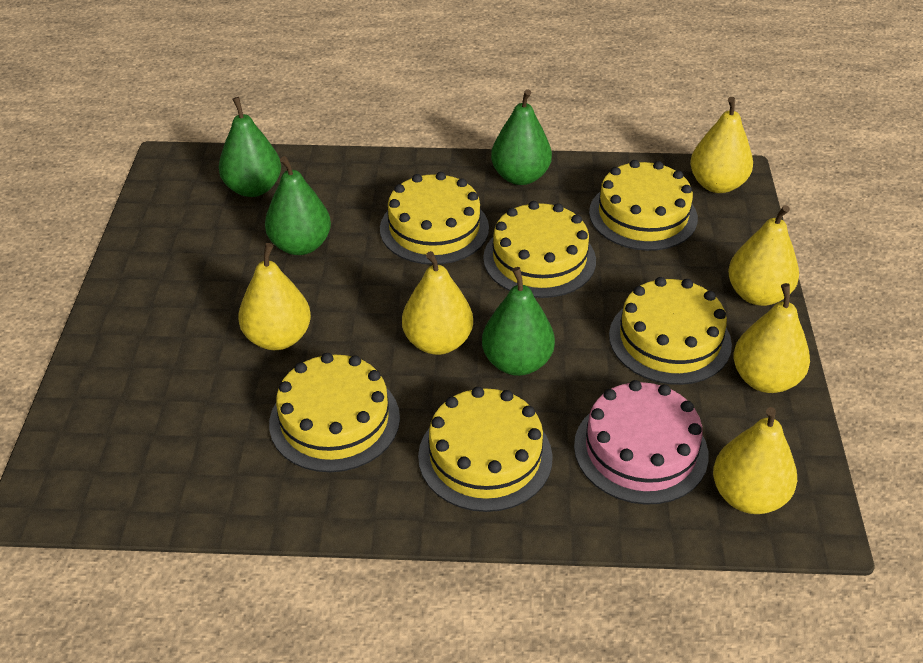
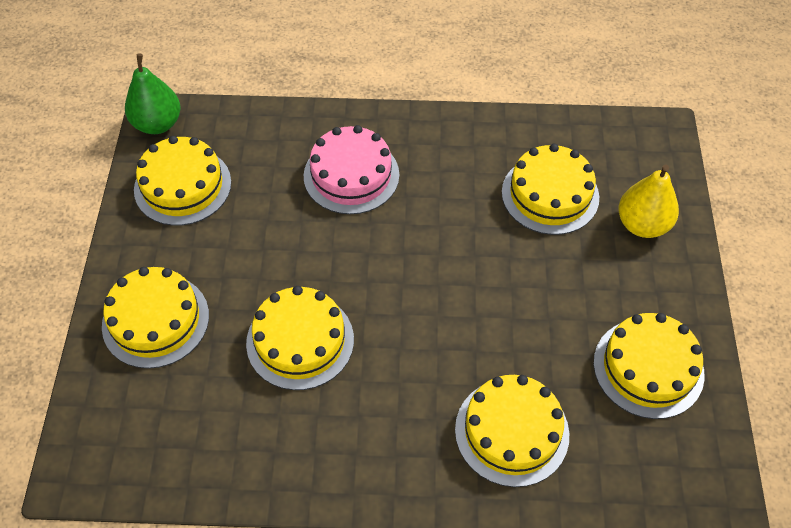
green pear: 4 -> 1
yellow pear: 6 -> 1

